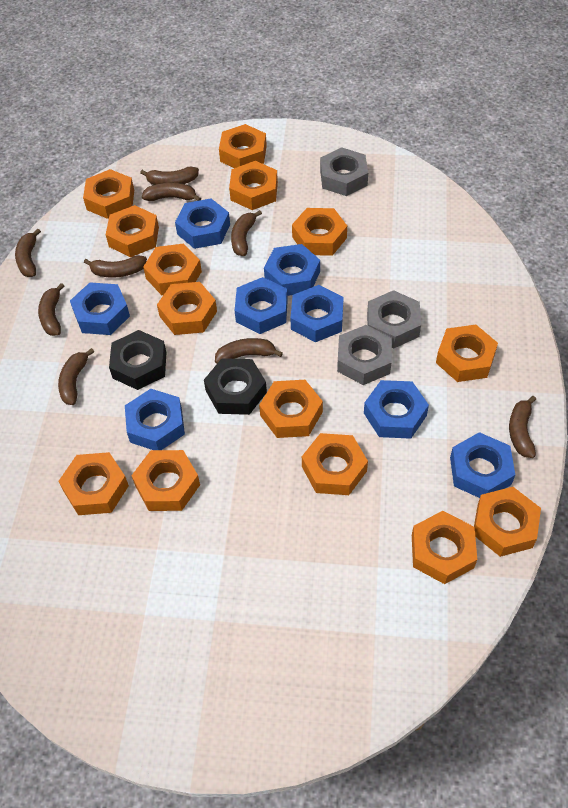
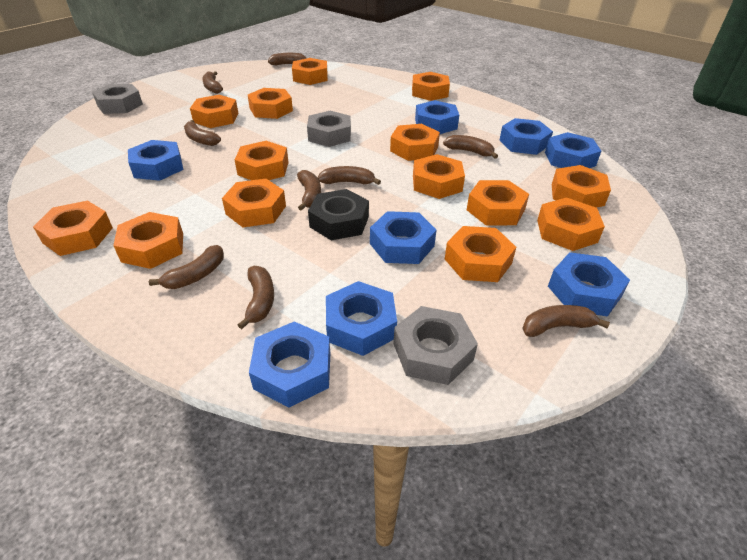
black nut: 2 -> 1

